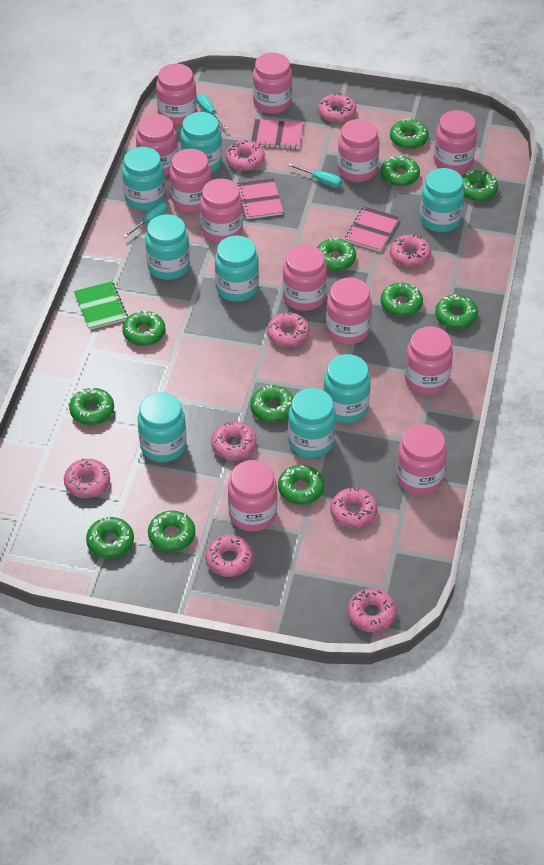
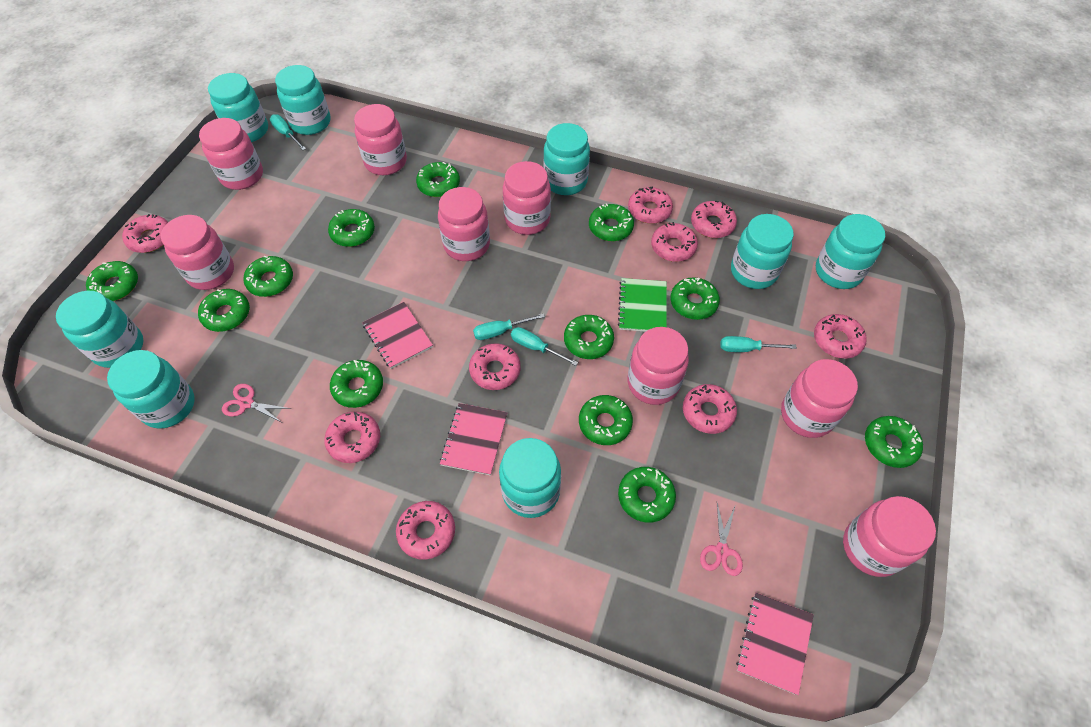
pink jar: 12 -> 8
pink scissors: 0 -> 2
turquoise screwdriver: 3 -> 4

